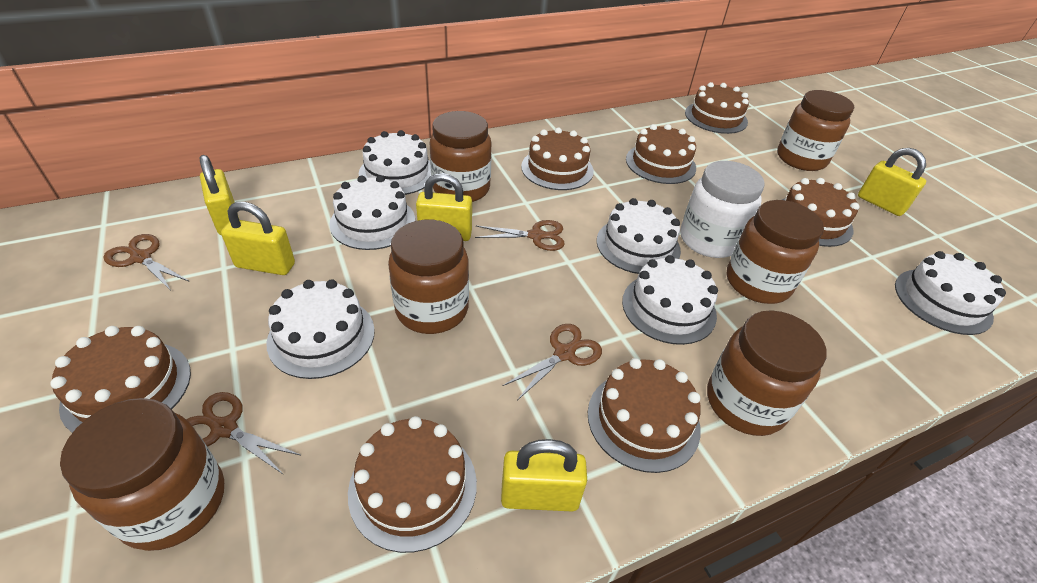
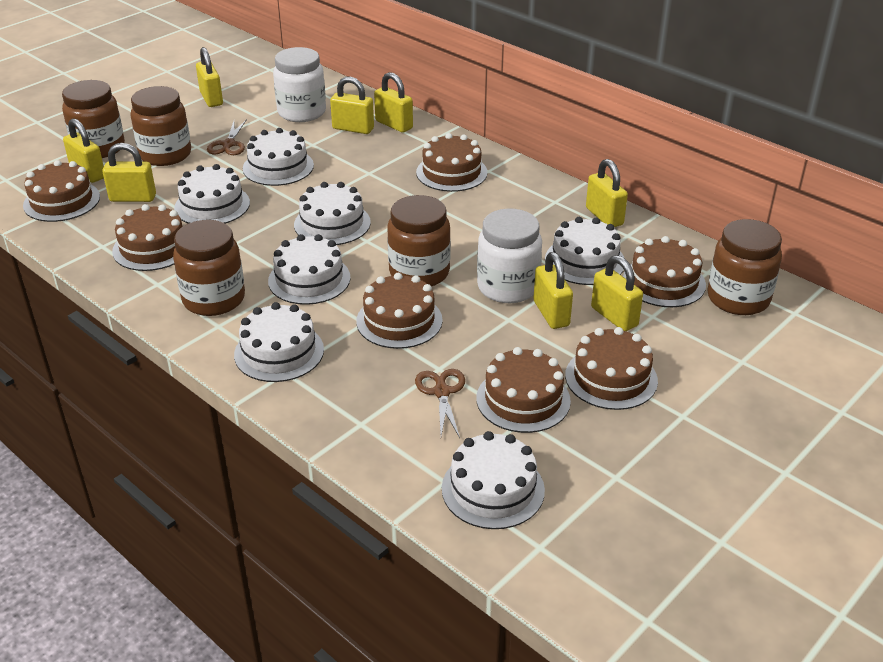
brown jar: 6 -> 5
brown scissors: 4 -> 2
white cake: 6 -> 7
white jar: 1 -> 2
yellow padlock: 5 -> 8

